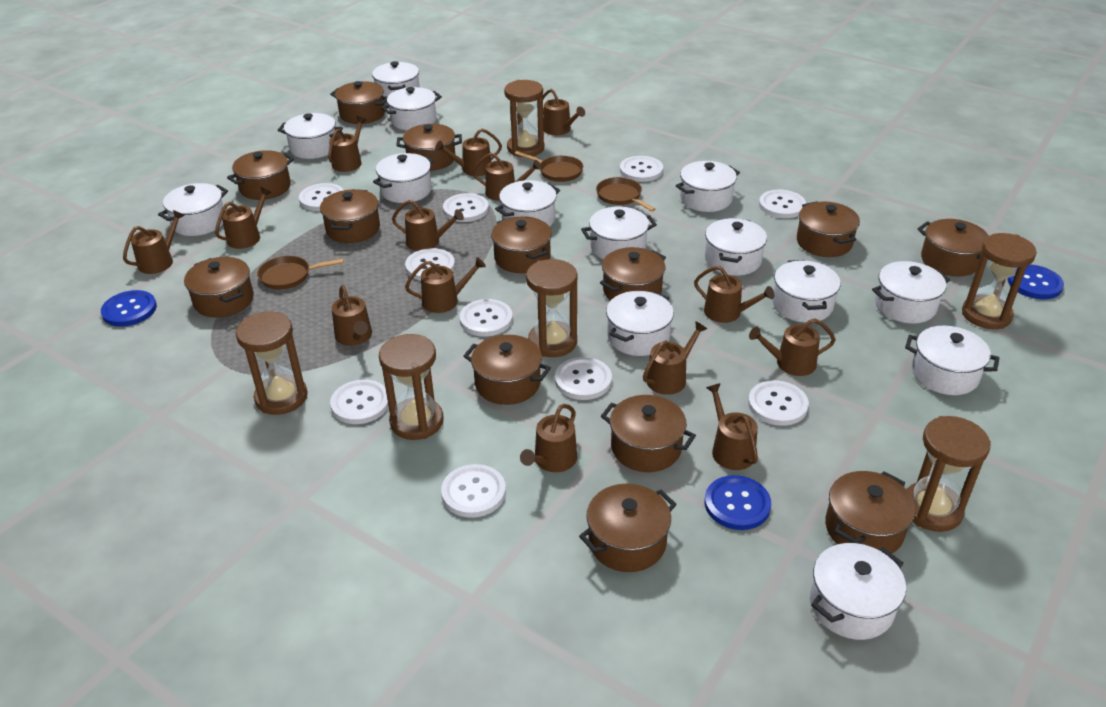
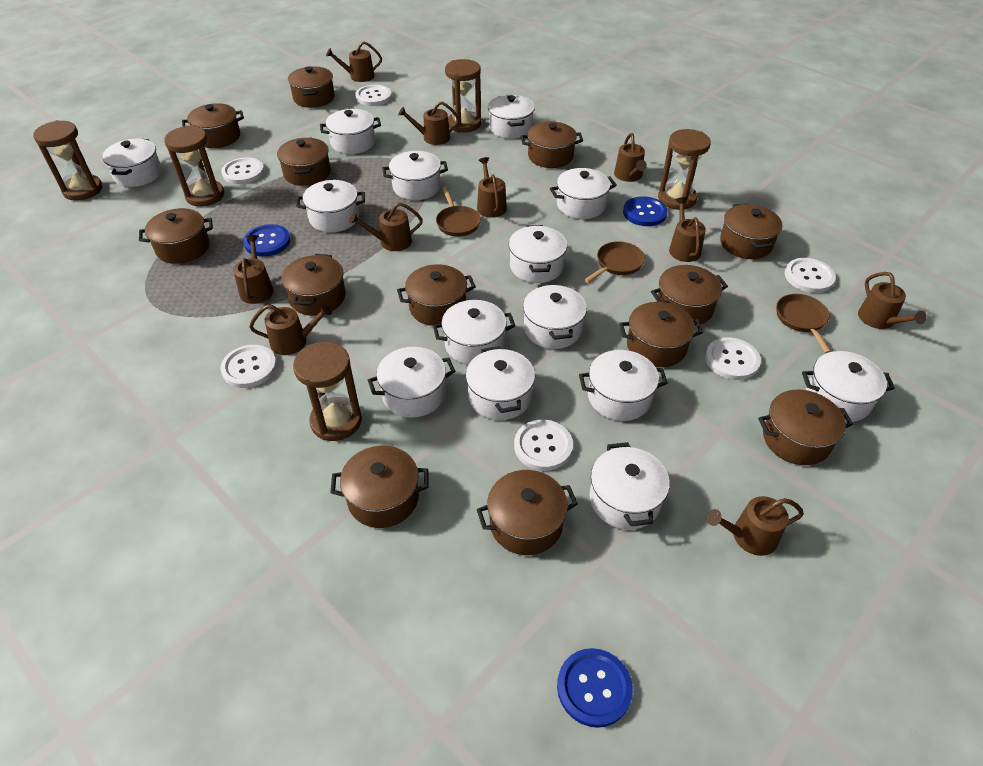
brown hourglass: 6 -> 5
brown watering can: 14 -> 10
white button: 10 -> 6

